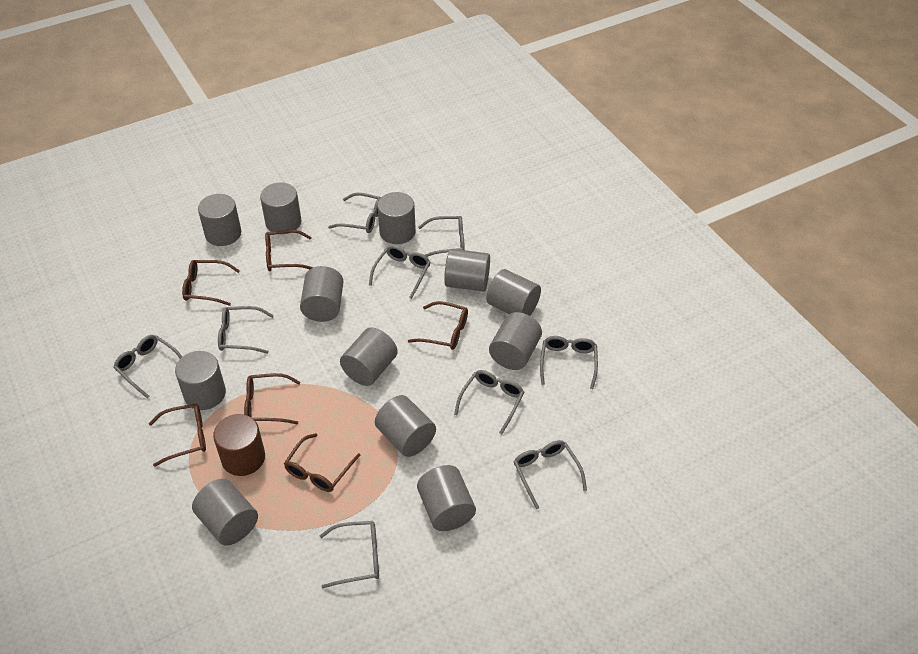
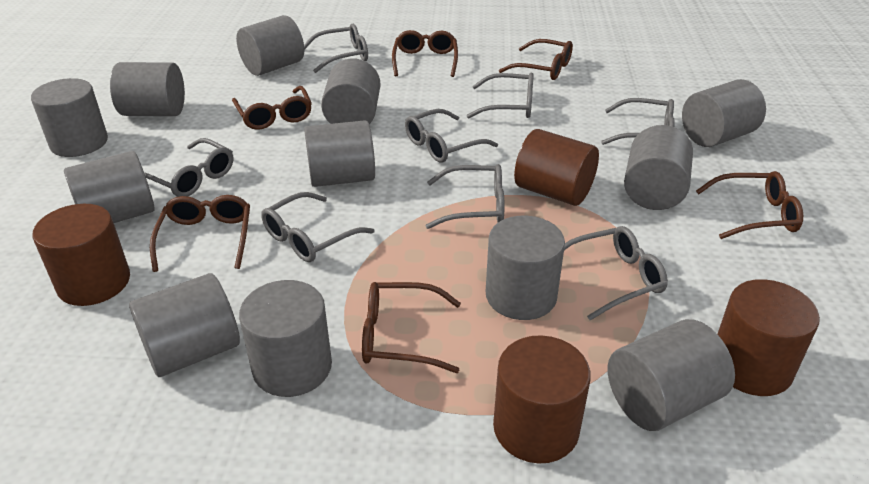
brown cylinder: 1 -> 4
grey glasses: 9 -> 8

